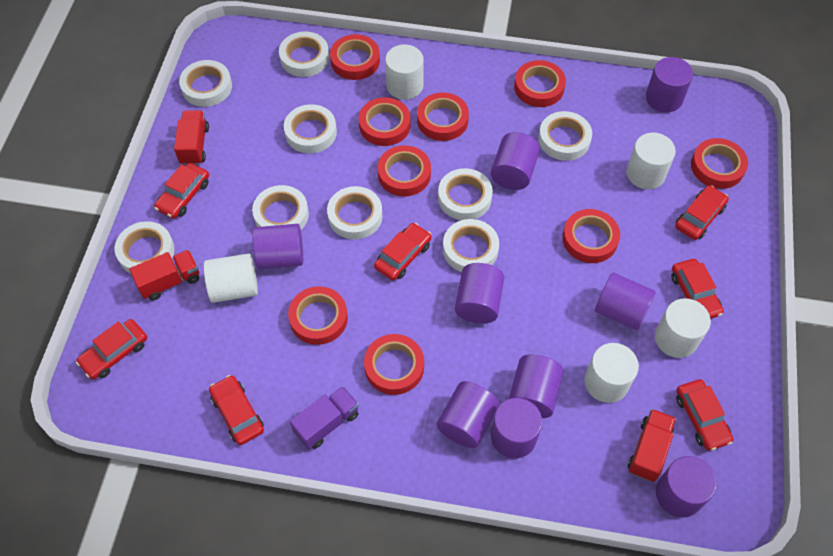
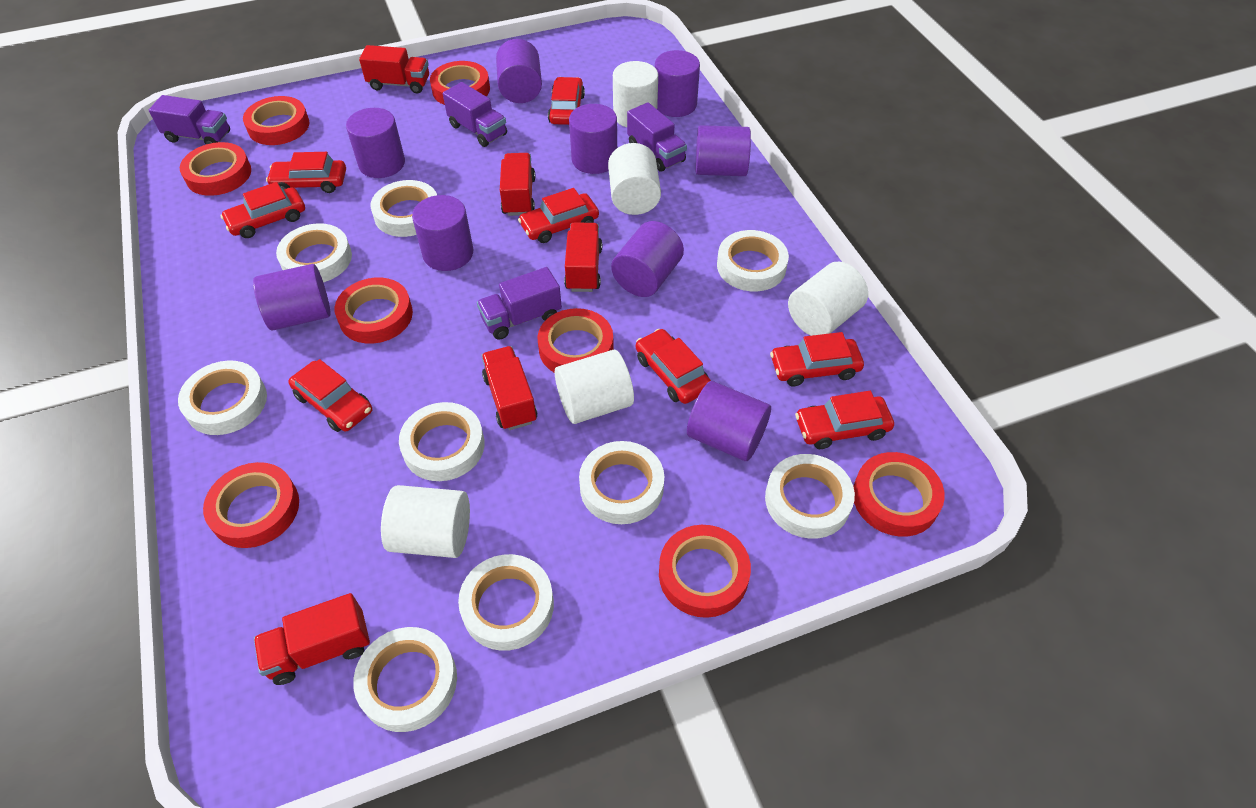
purple truck: 1 -> 4
red car: 7 -> 8
red tape: 9 -> 8
red truck: 3 -> 5

